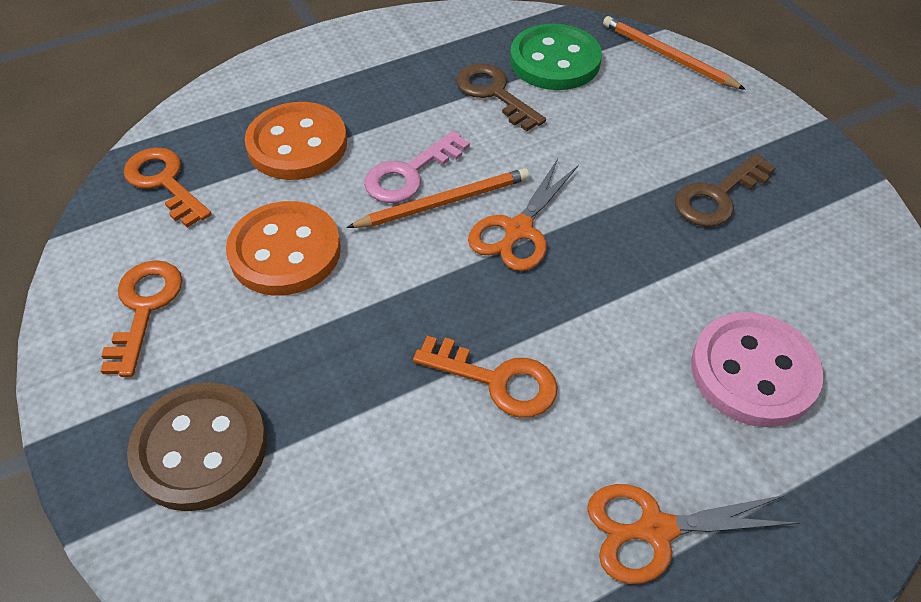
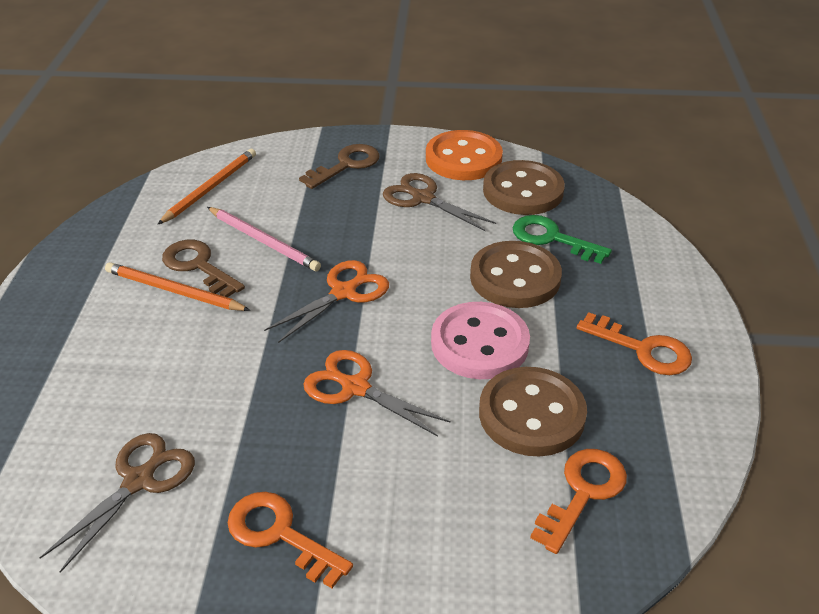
brown button: 1 -> 3
brown scissors: 0 -> 2
green button: 1 -> 0
green key: 0 -> 1
orange button: 2 -> 1
pink key: 1 -> 0
pink pencil: 0 -> 1

